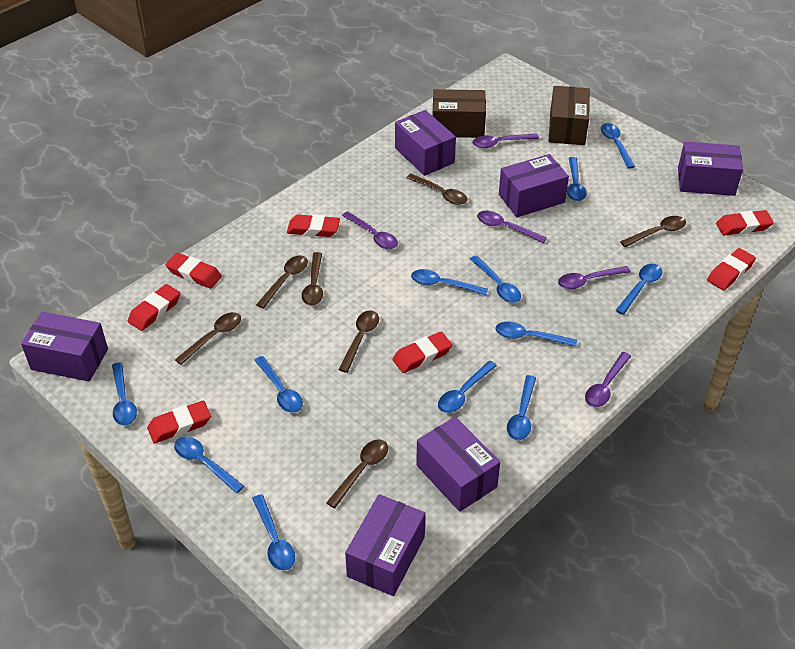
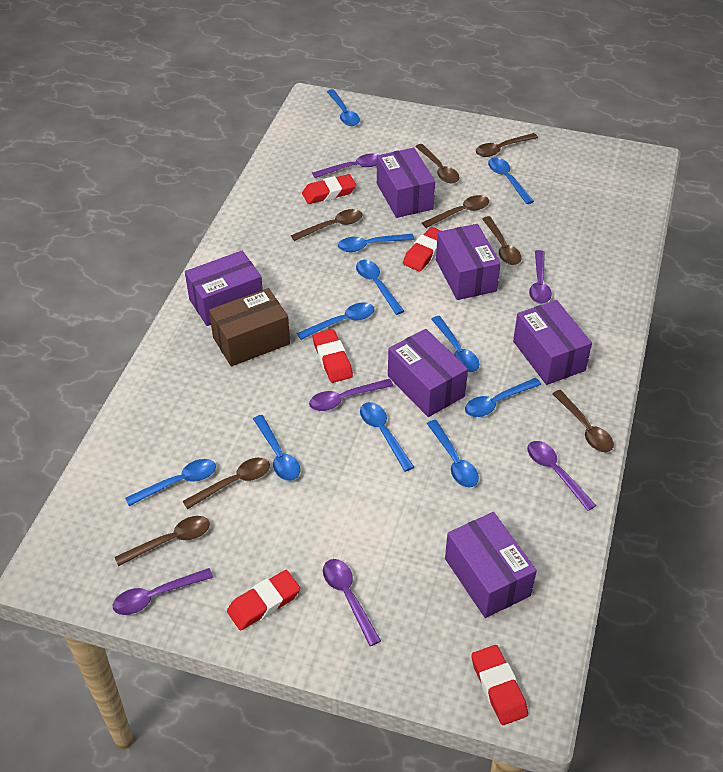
blue spoon: 12 -> 11
brown box: 2 -> 1
brown spoon: 7 -> 8
purple spoon: 5 -> 6
red eraser: 7 -> 5

